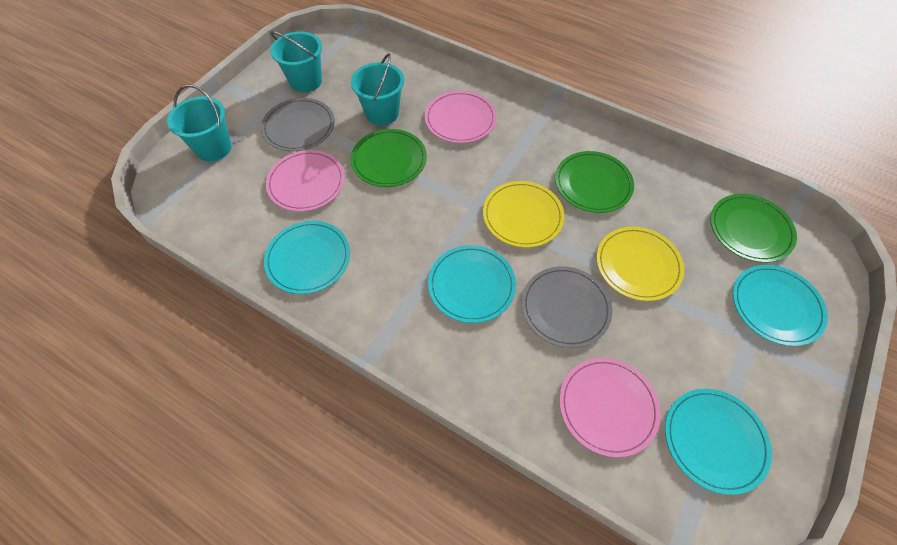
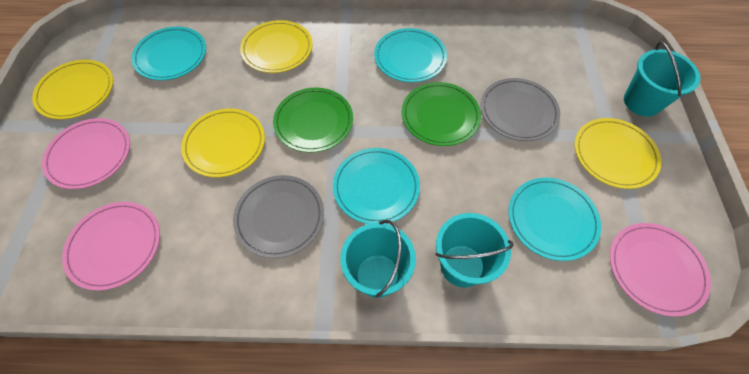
green plate: 3 -> 2
yellow plate: 2 -> 4

